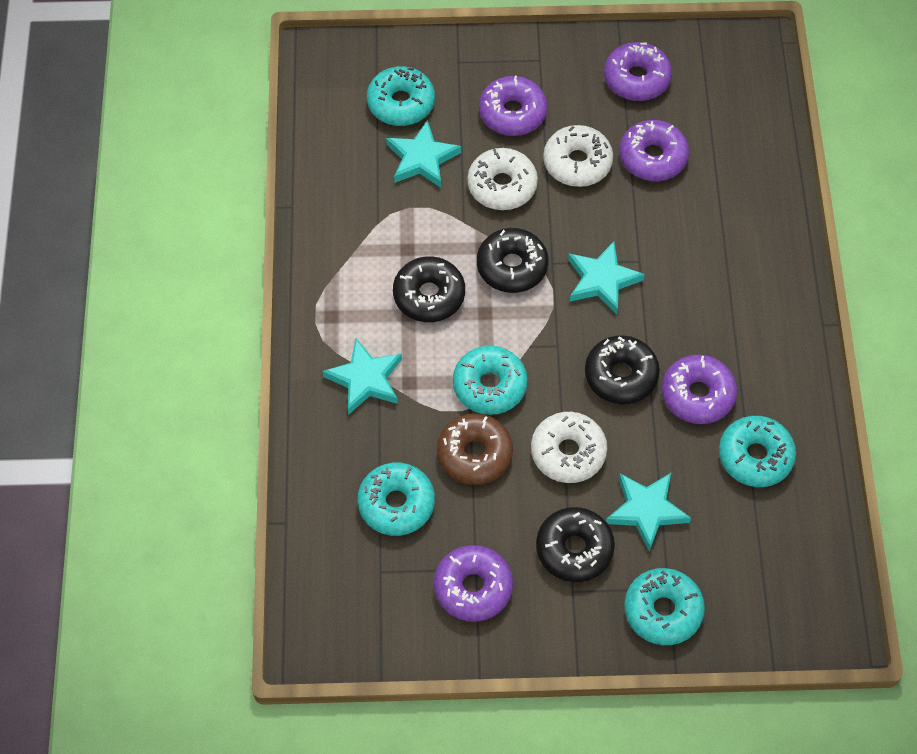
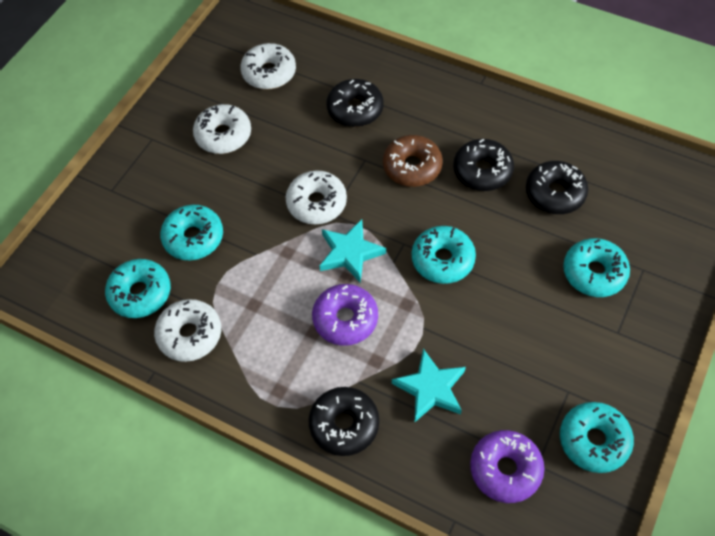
purple donut: 5 -> 2
turquoise star: 4 -> 2
white donut: 3 -> 4

